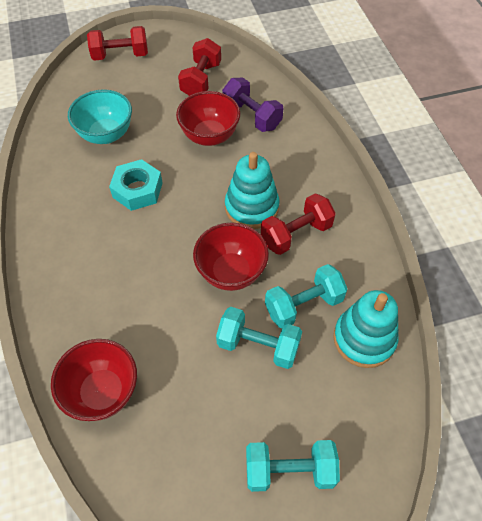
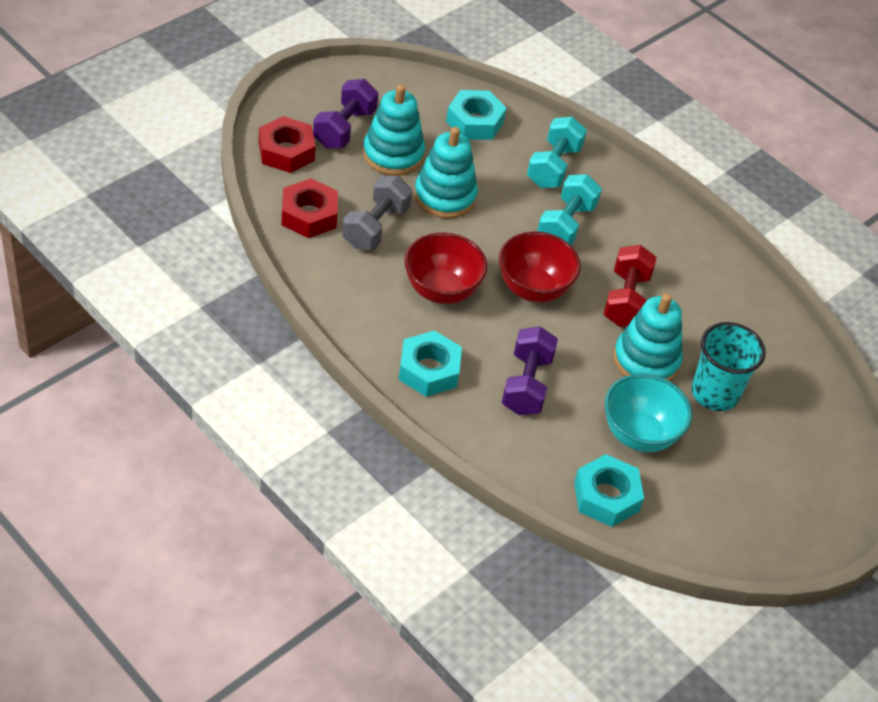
grey dumbbell: 0 -> 1
purple dumbbell: 1 -> 2
red bowl: 3 -> 2
red dumbbell: 3 -> 1
red nut: 0 -> 2
turquoise cup: 0 -> 1
turquoise dumbbell: 3 -> 2
turquoise nut: 1 -> 3
turquoise stacking toy: 2 -> 3

